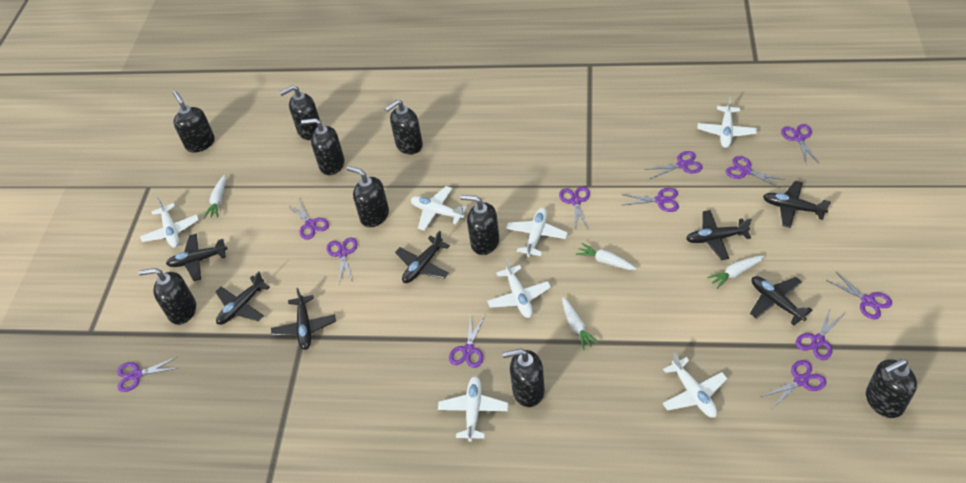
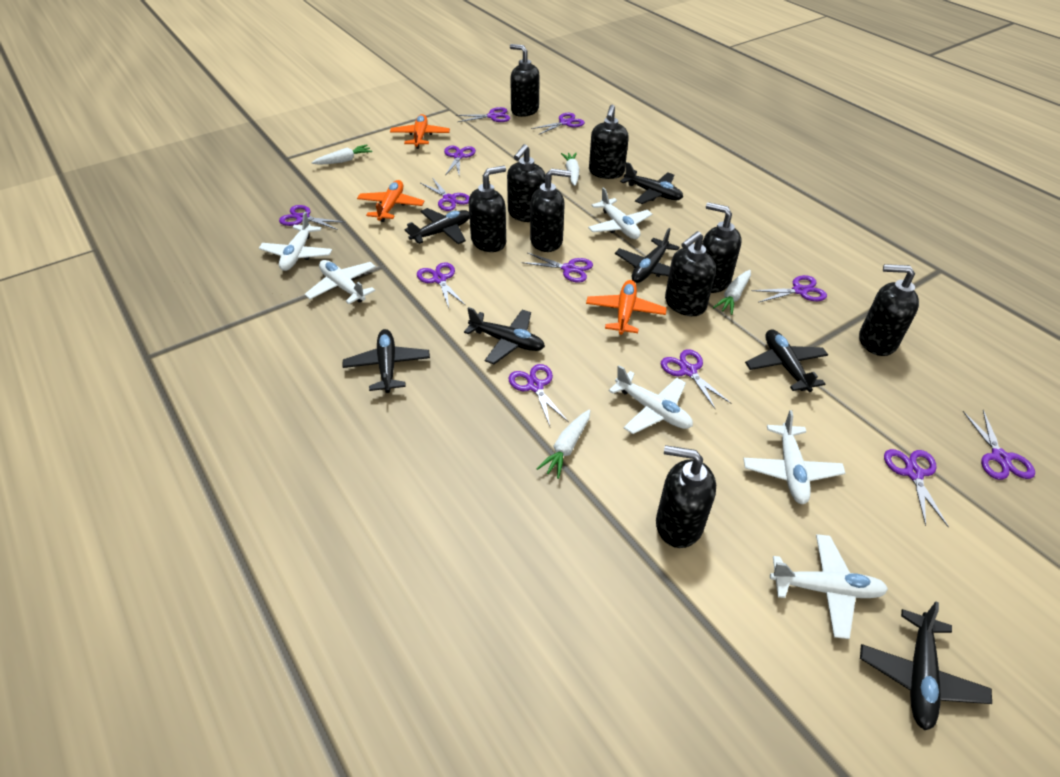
orange plane: 0 -> 3
white plane: 7 -> 6

